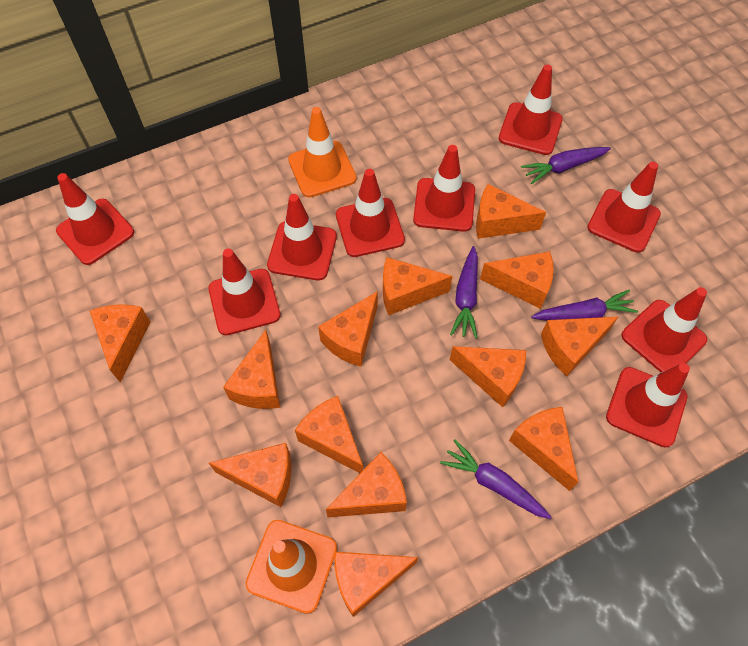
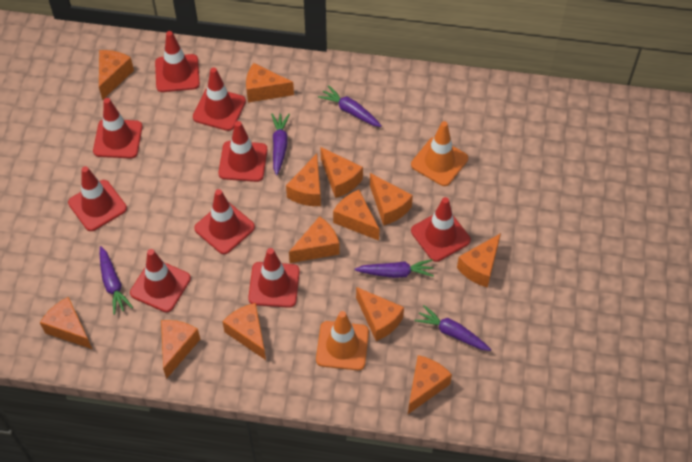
purple carrot: 4 -> 5

